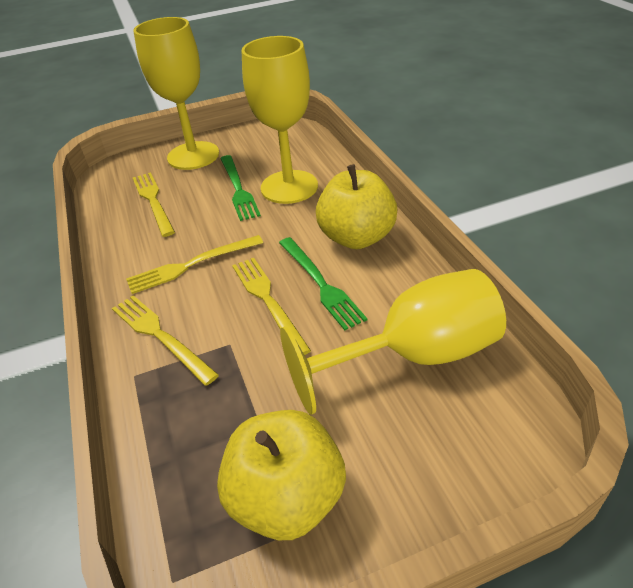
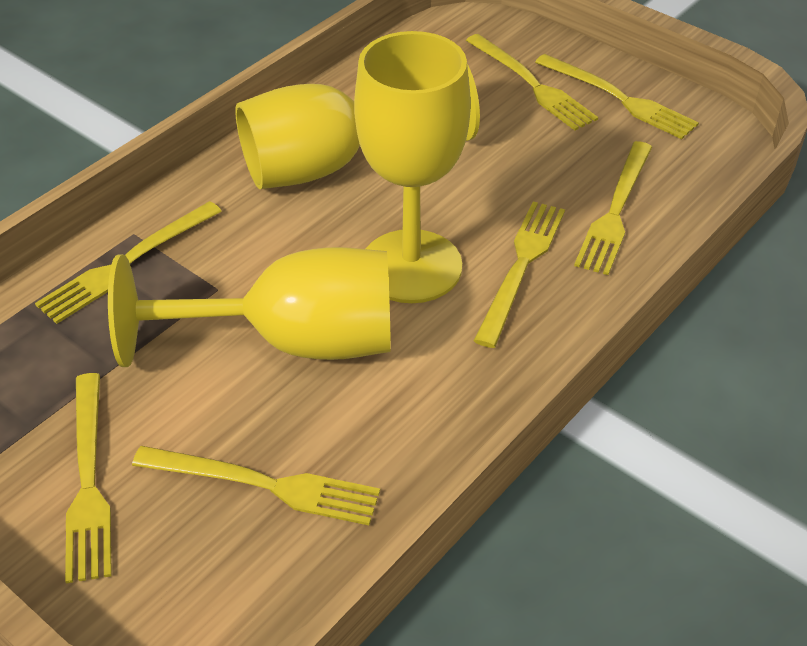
green fork: 2 -> 0
yellow apple: 2 -> 0
yellow fork: 4 -> 7

